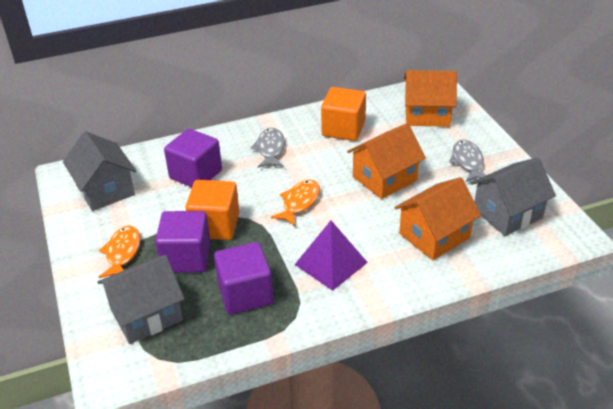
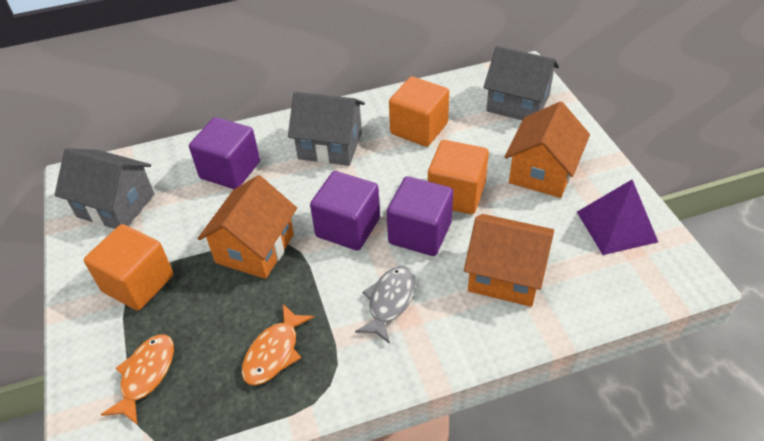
grey fish: 2 -> 1
orange cube: 2 -> 3

